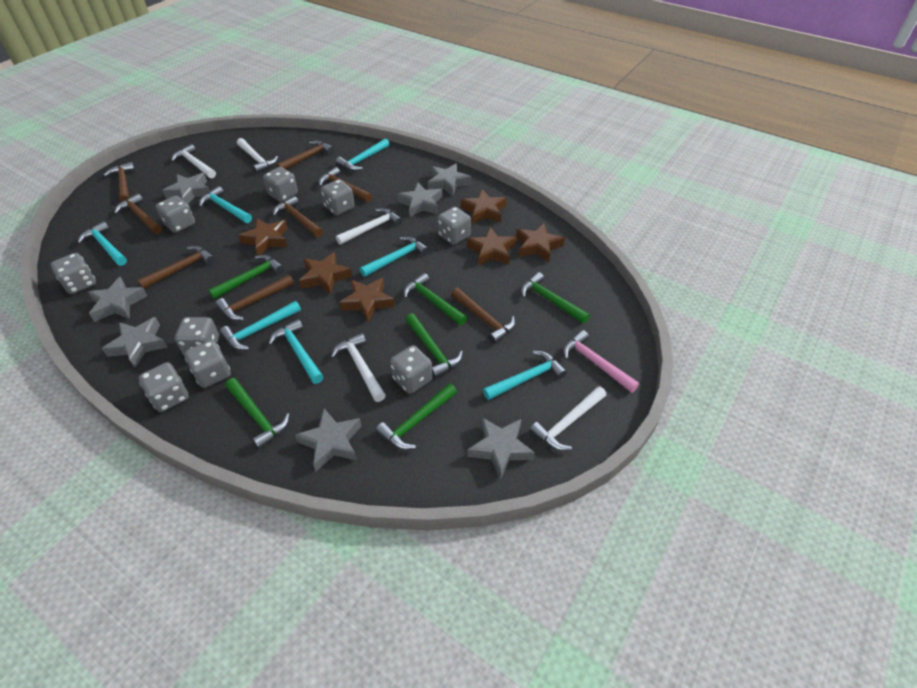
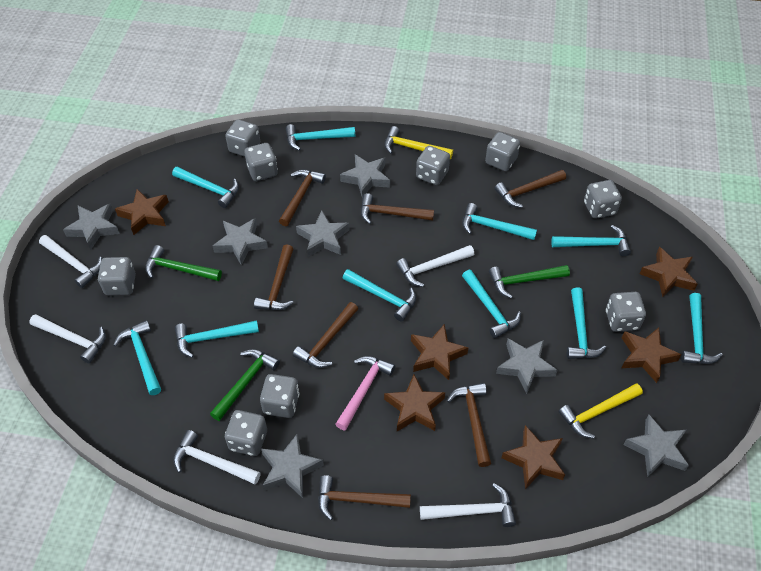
brown hammer: 8 -> 7
green hammer: 6 -> 3
turquoise hammer: 7 -> 10
yellow hammer: 0 -> 2

